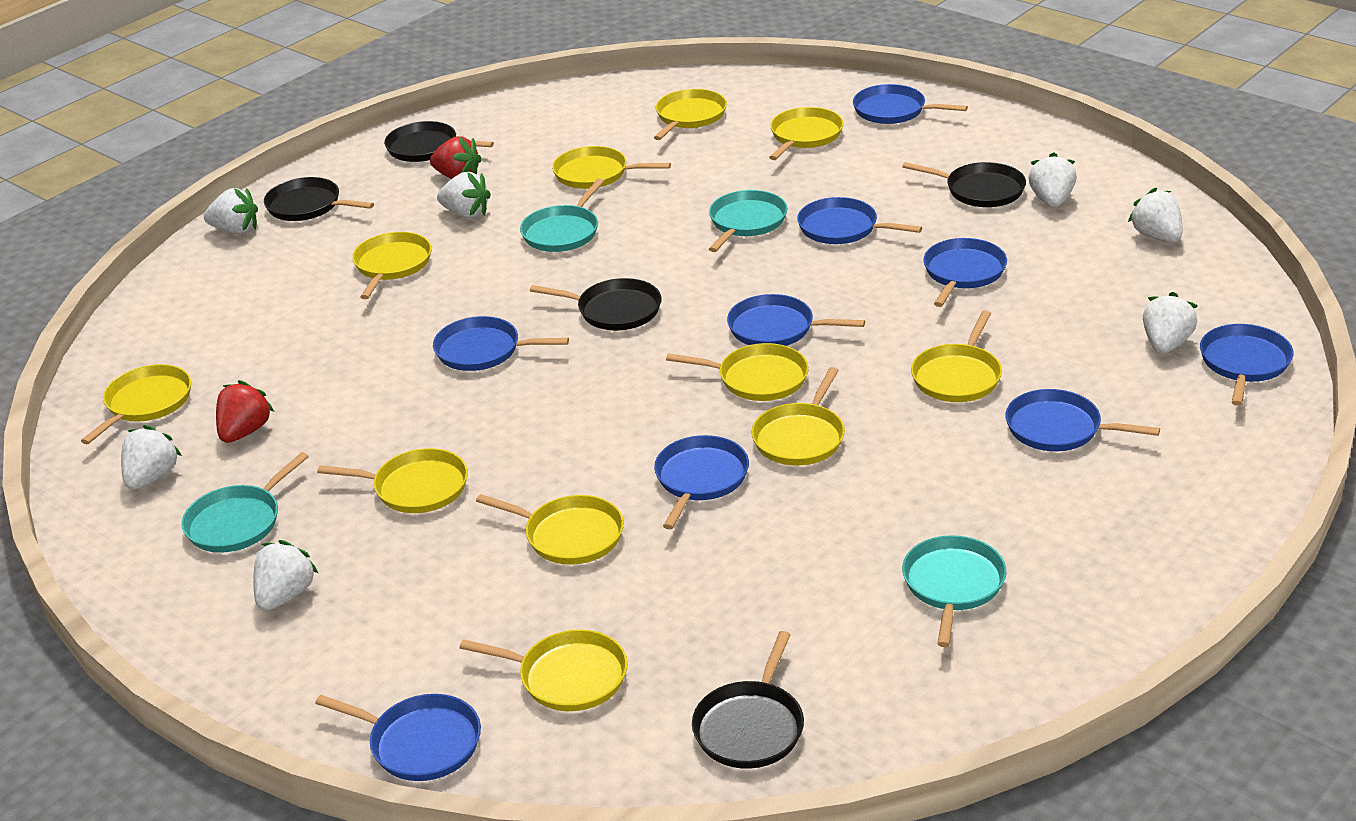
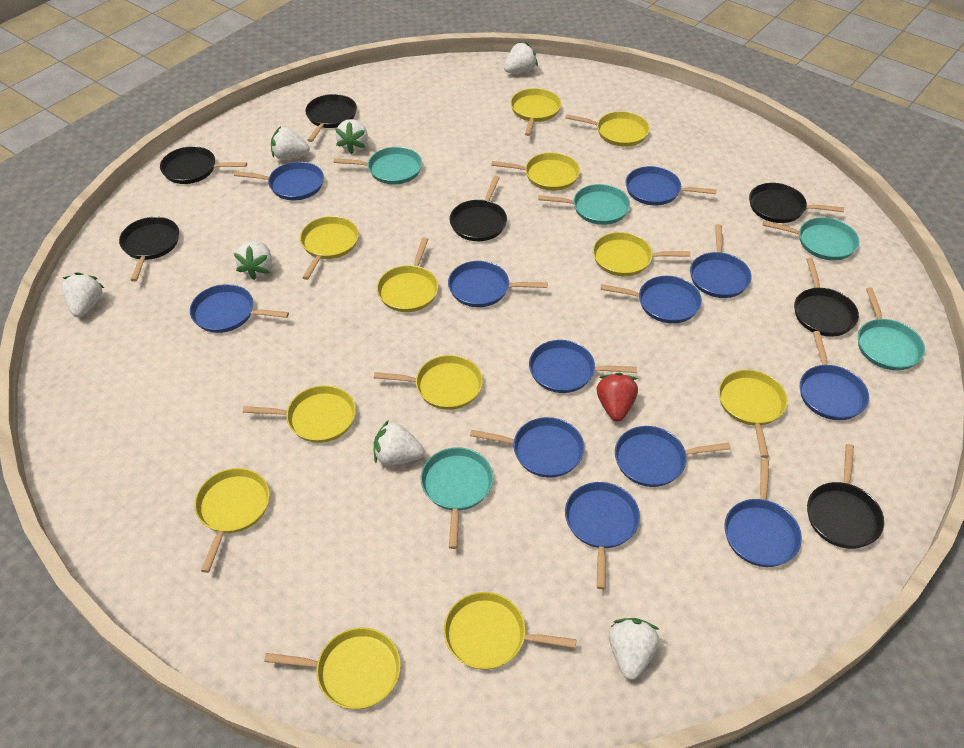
black pan: 5 -> 7
blue pan: 9 -> 12
red strawberry: 2 -> 1
turquoise pan: 4 -> 5
yellow pan: 11 -> 12

